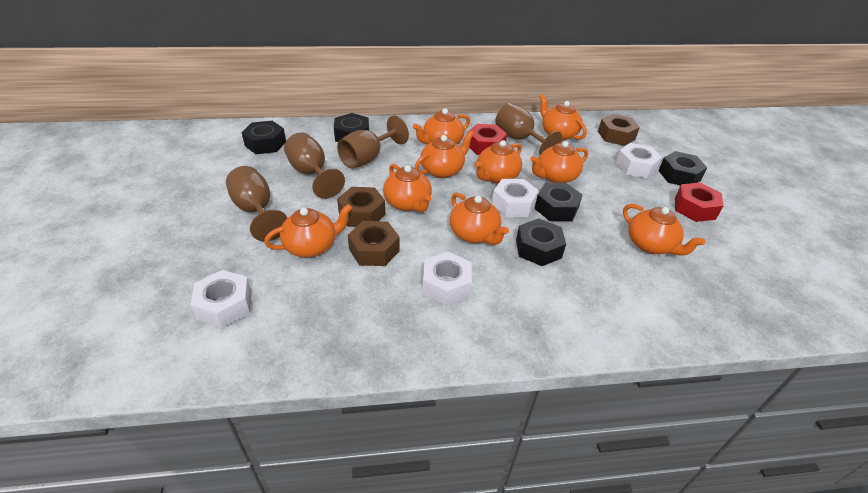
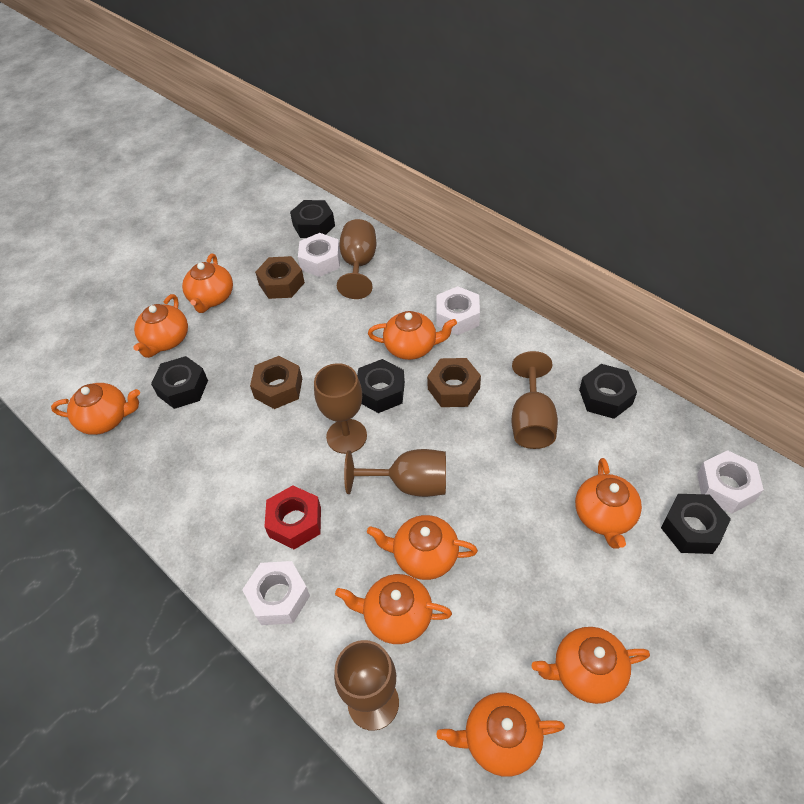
brown goblet: 4 -> 5
red nut: 2 -> 1

